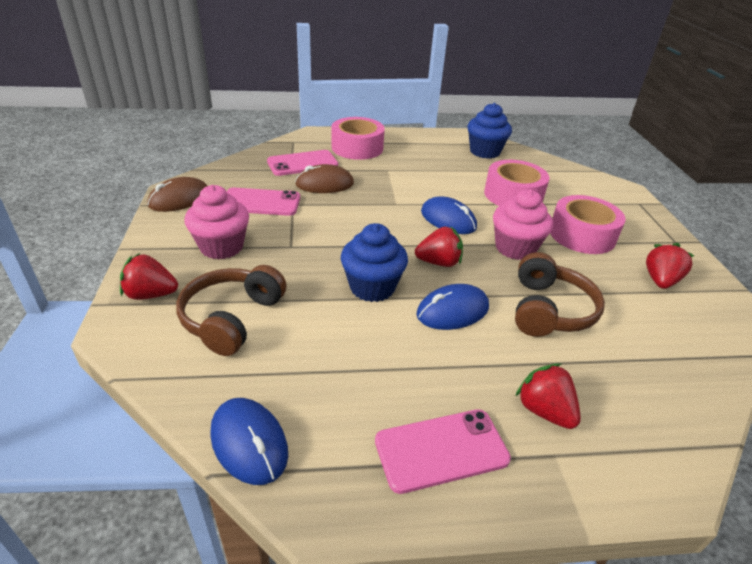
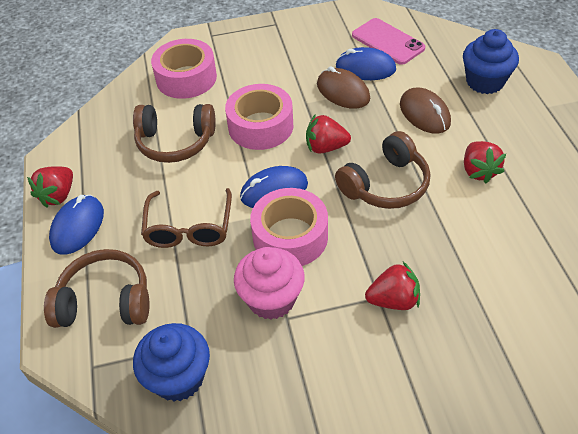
brown glasses: 0 -> 1
brown headphones: 2 -> 3
pink cupcake: 2 -> 1
pink phone: 3 -> 1

